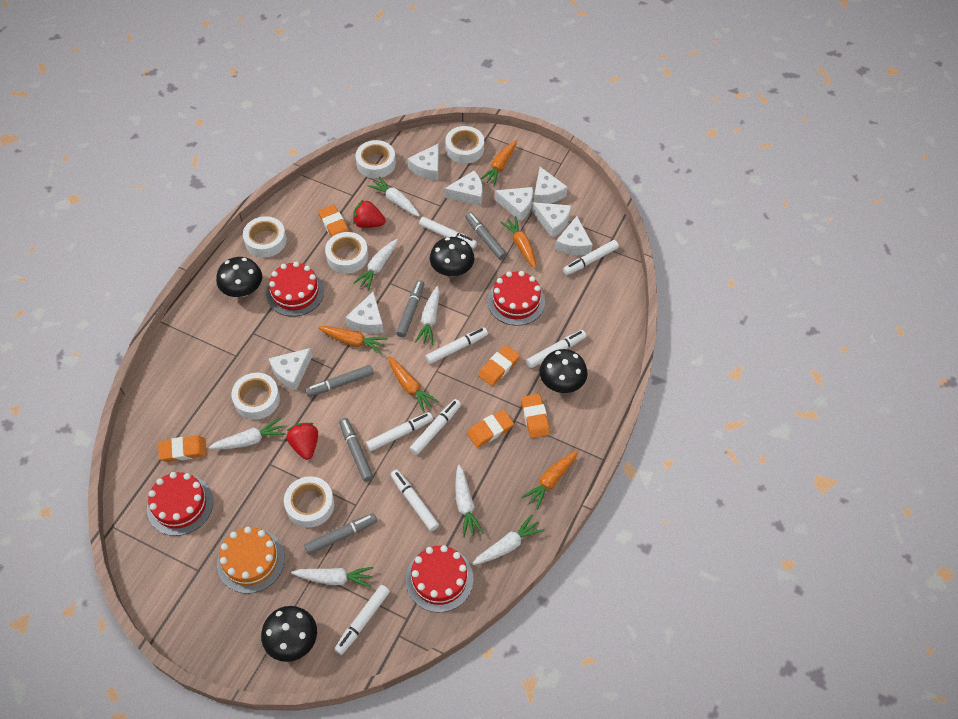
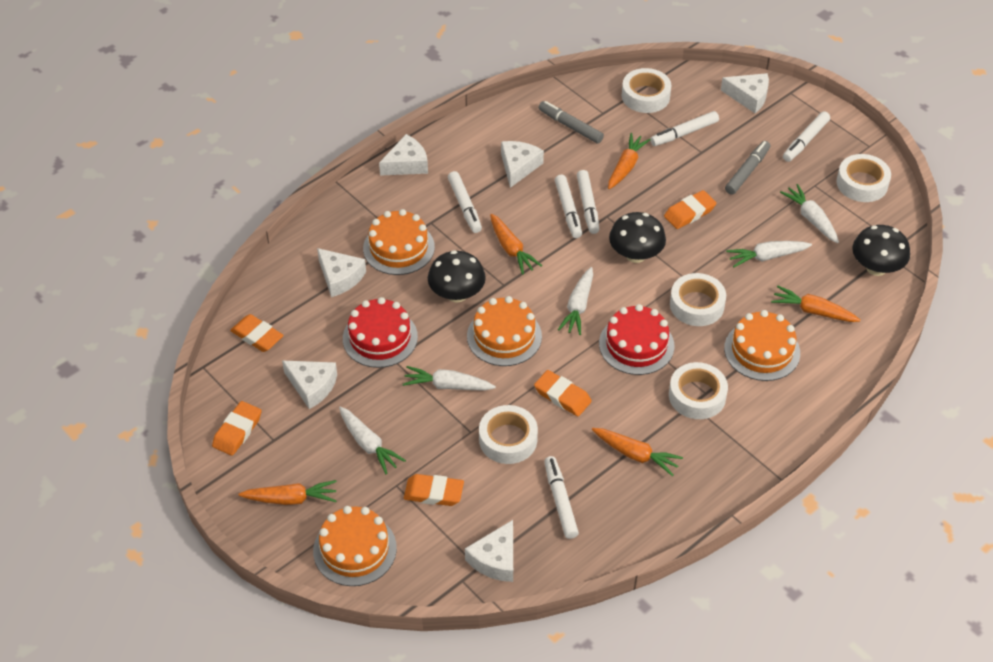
black mushroom: 4 -> 3
grey marker: 5 -> 2
orange cake: 1 -> 4
red cake: 4 -> 2
red strawberry: 2 -> 0
white carrot: 7 -> 5
white cheese: 8 -> 6
white marker: 8 -> 6
white tape: 6 -> 5

